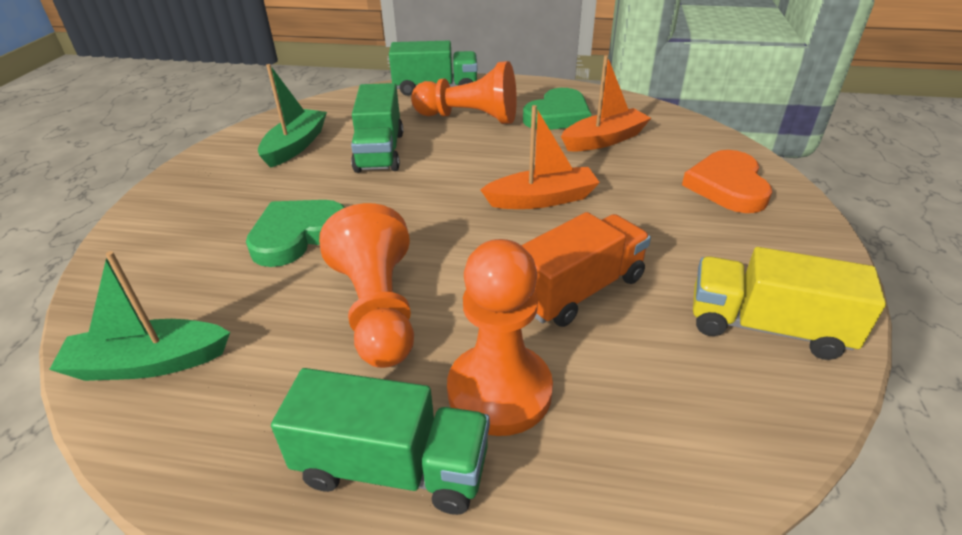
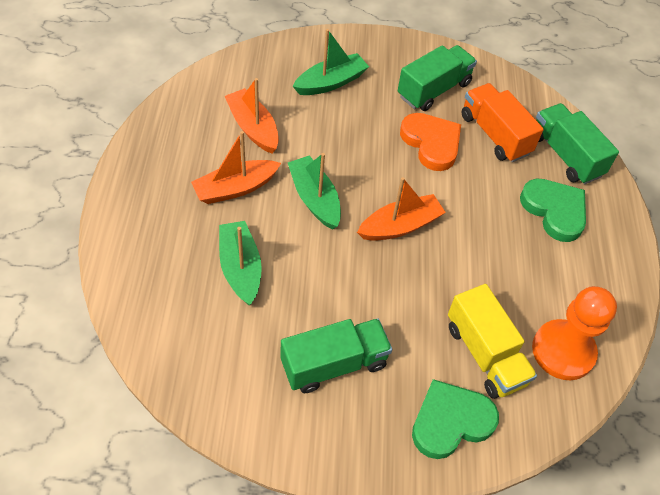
green boat: 2 -> 3
orange boat: 2 -> 3
orange pawn: 3 -> 1

